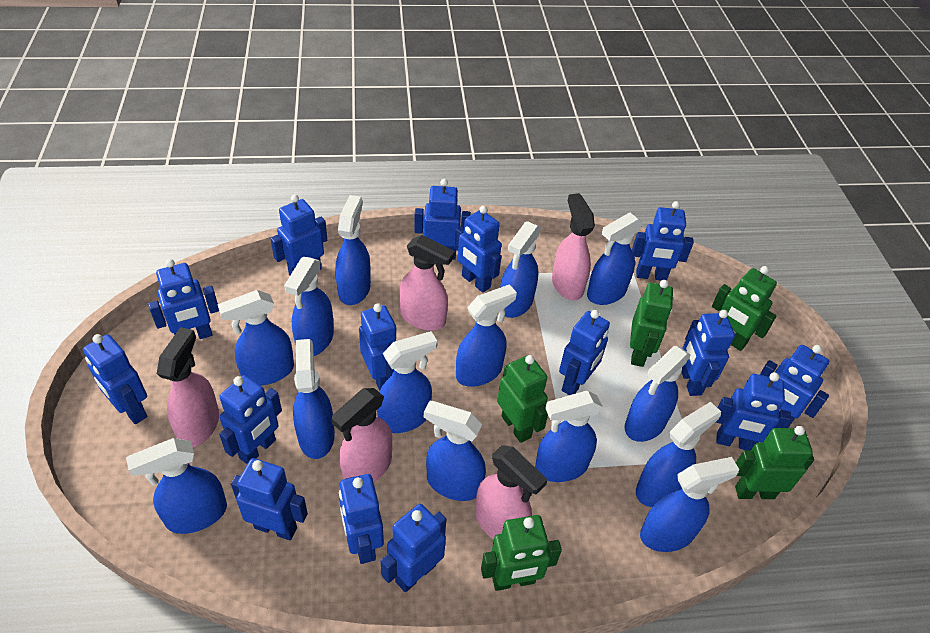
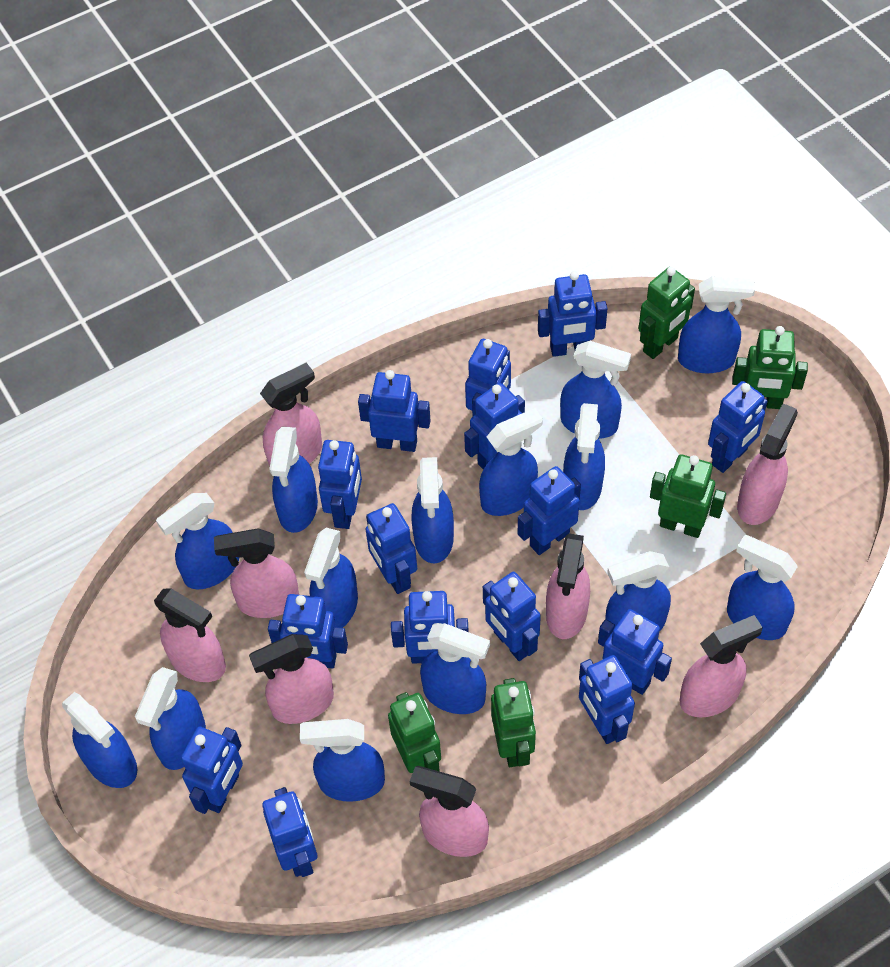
pink spray bottle: 5 -> 8

